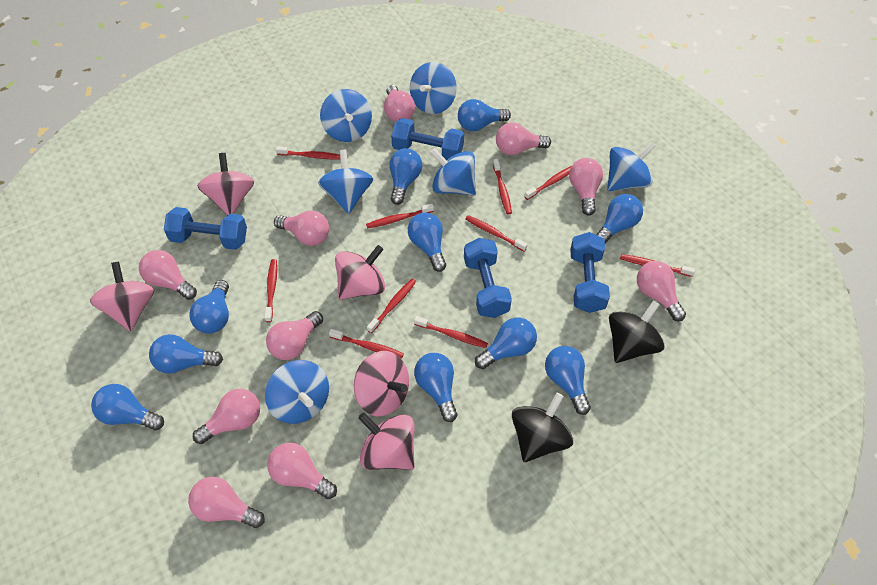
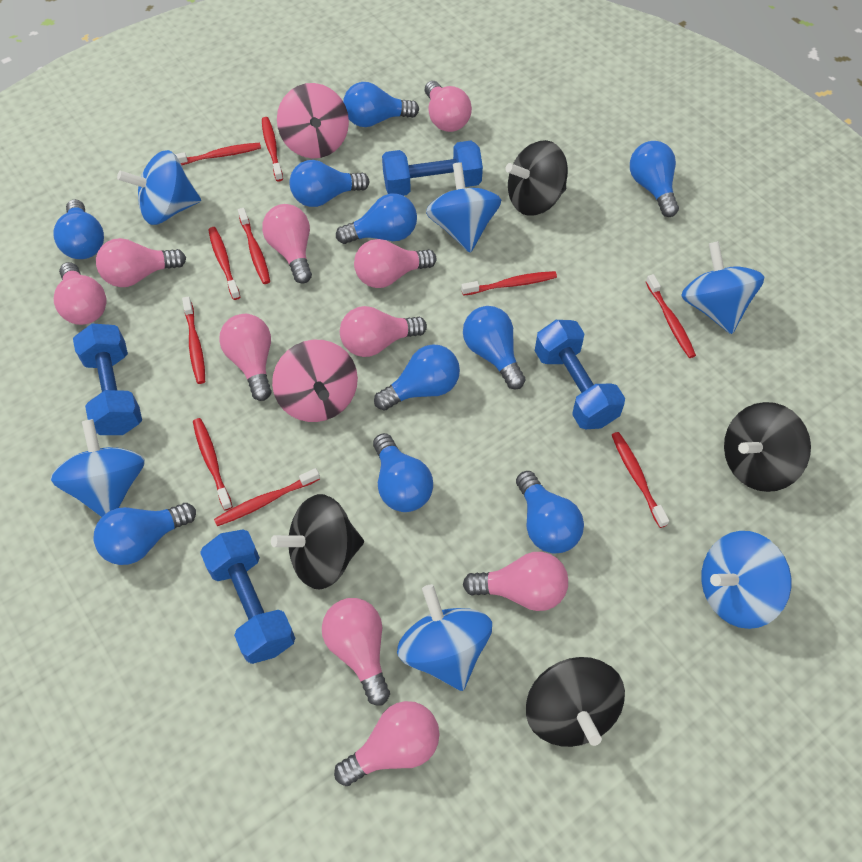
black spinning top: 2 -> 4
pink spinning top: 5 -> 2

